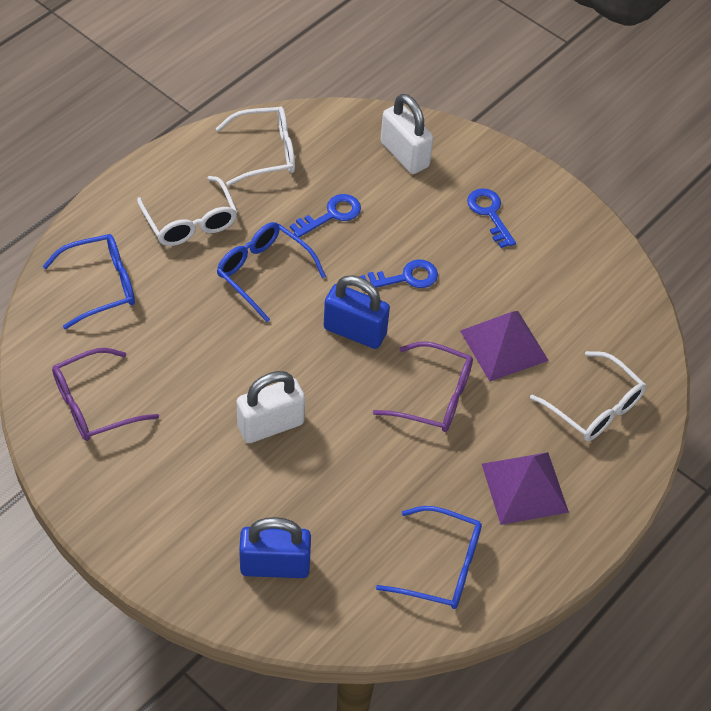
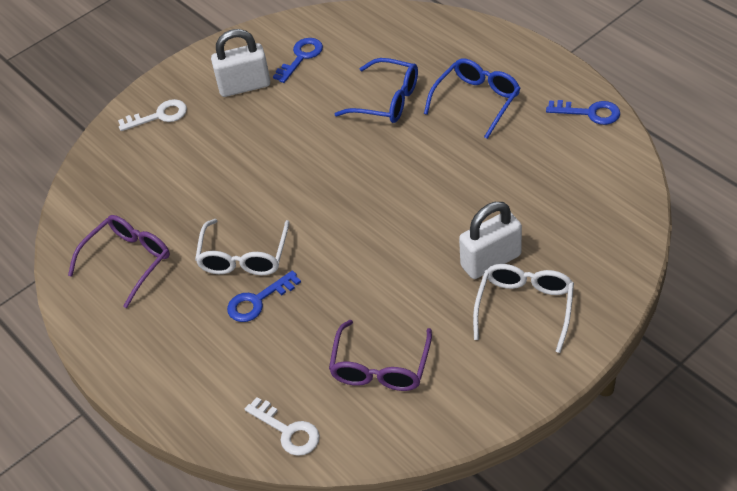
blue glasses: 3 -> 2
blue padlock: 2 -> 0
purple pyramid: 2 -> 0
white glasses: 3 -> 2
white key: 0 -> 2

